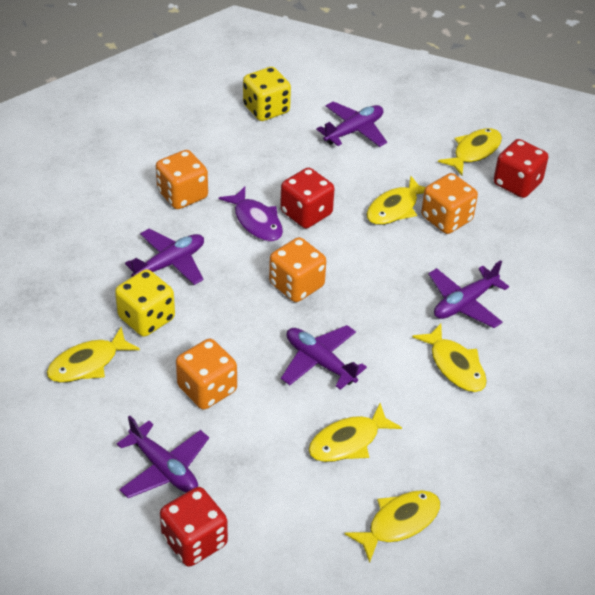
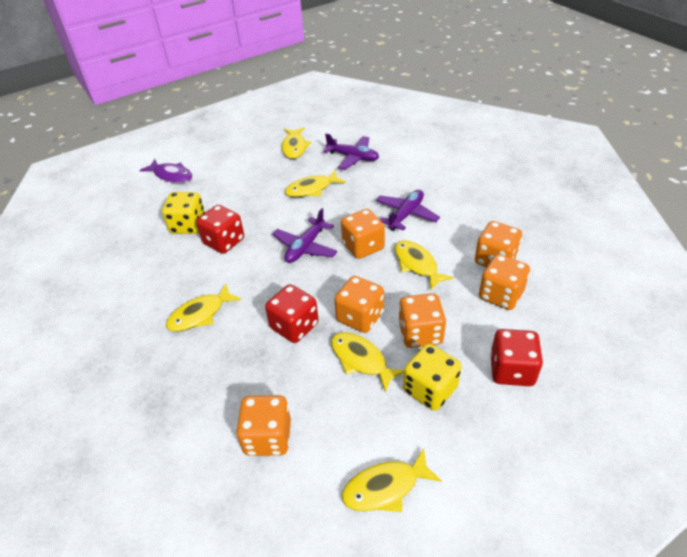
orange dice: 4 -> 6
purple plane: 5 -> 3

